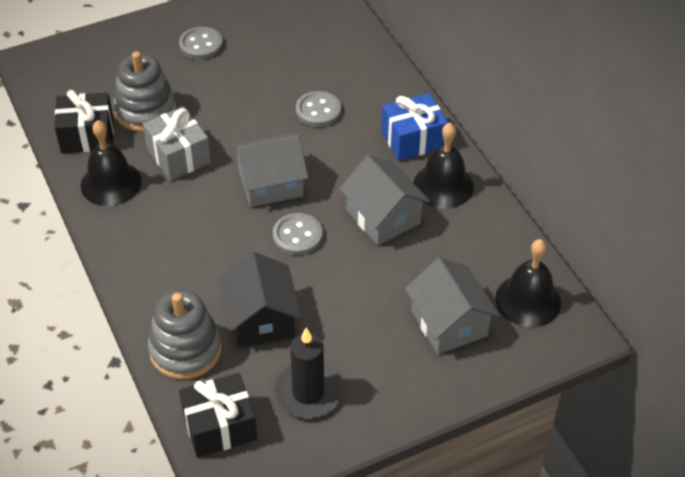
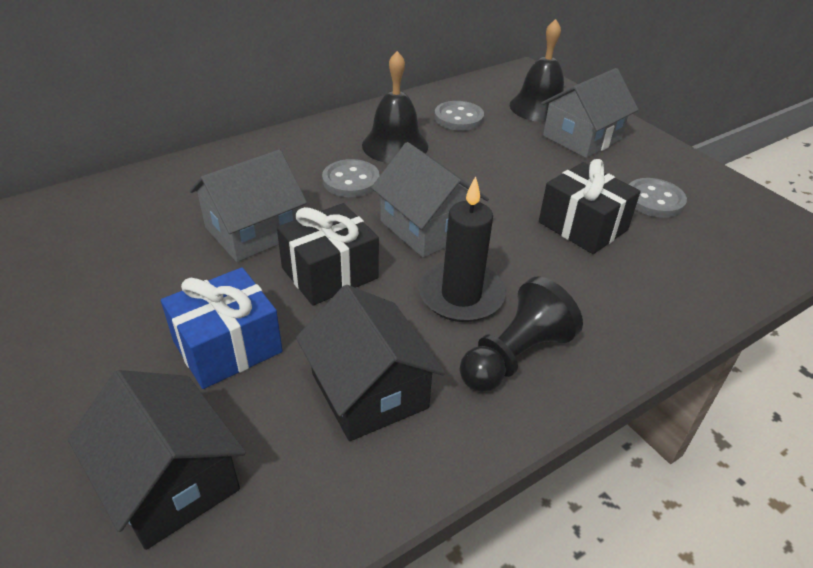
black bell: 3 -> 2
black house: 1 -> 2
black pawn: 0 -> 1
grey gift: 1 -> 0
grey stacking toy: 2 -> 0

